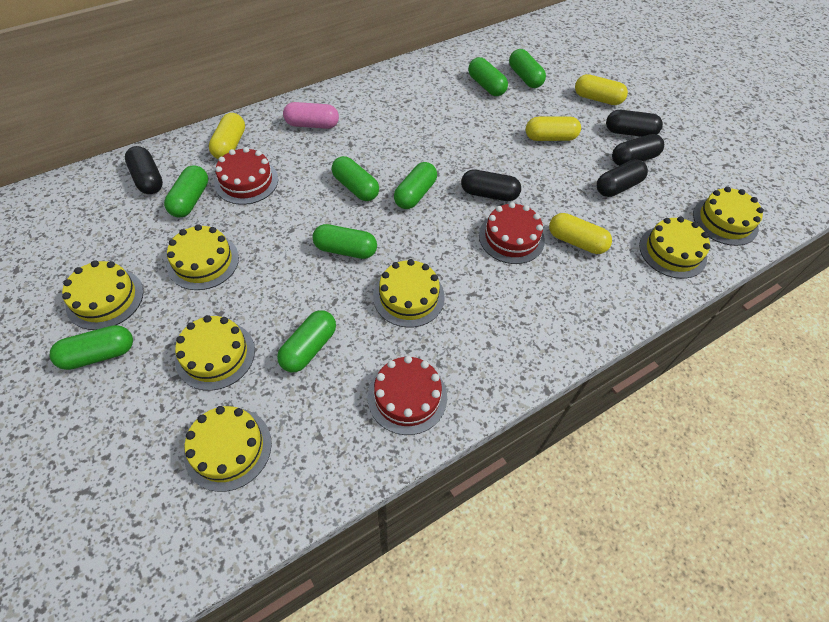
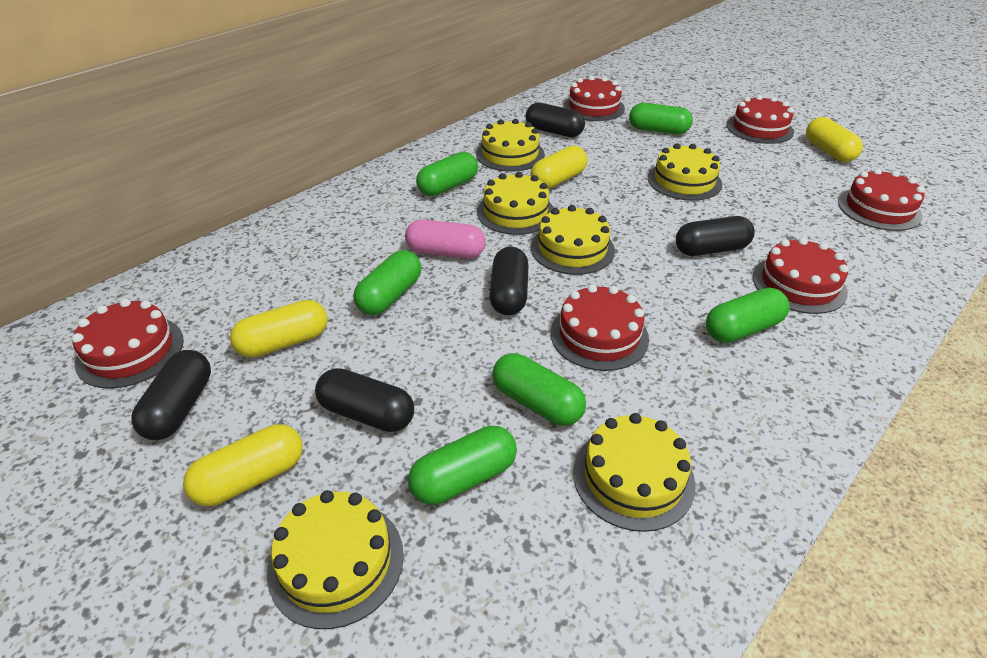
green capsule: 8 -> 6
red cake: 3 -> 6
yellow cake: 7 -> 6

